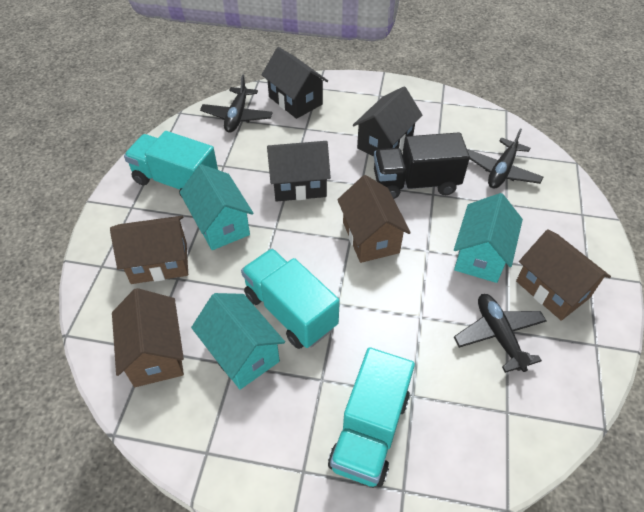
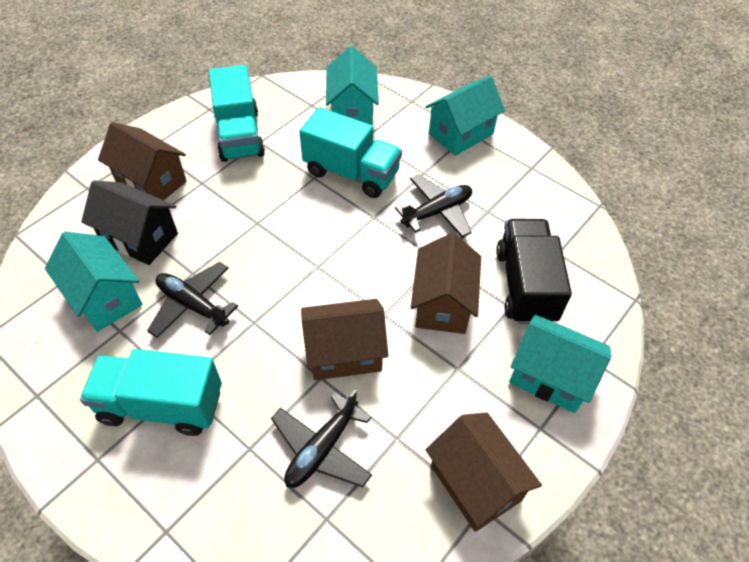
black house: 3 -> 1
turquoise house: 3 -> 4

